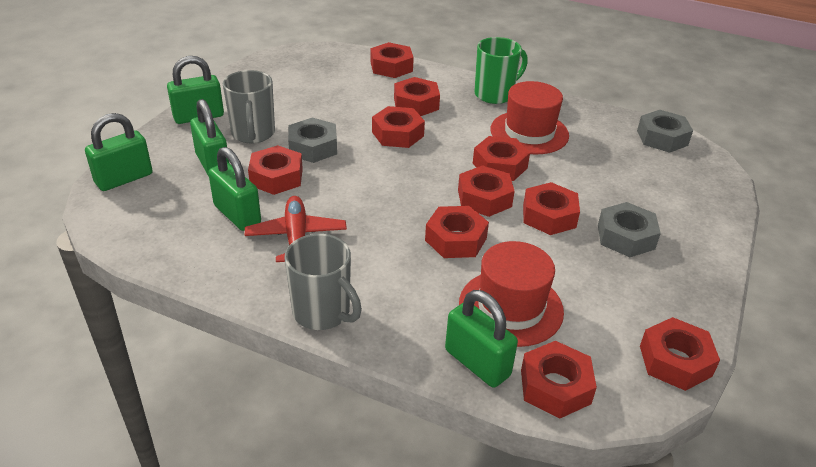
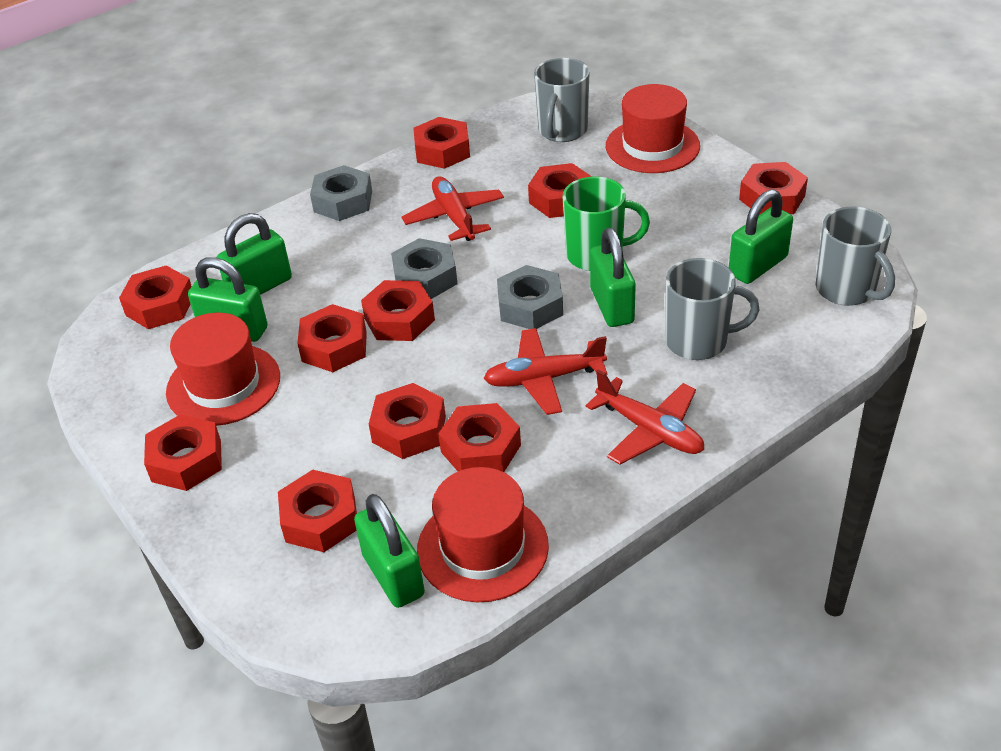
grey mug: 2 -> 3
red hat: 2 -> 3
red plane: 1 -> 3

